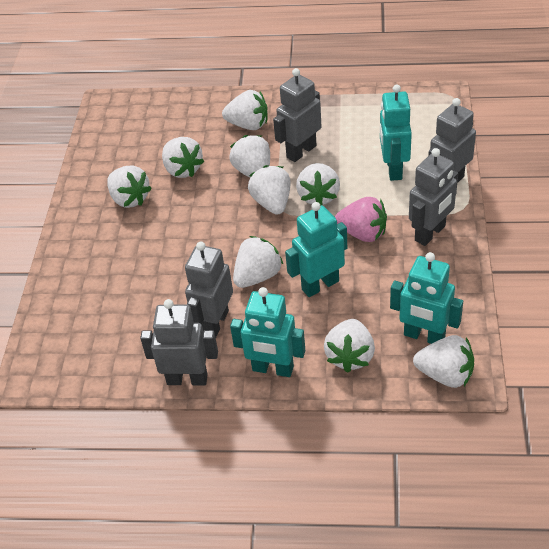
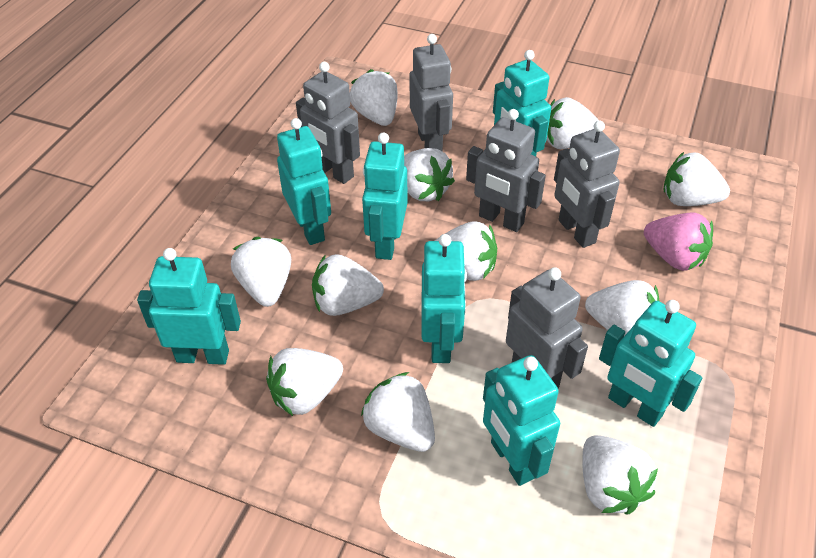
turquoise robot: 4 -> 7
white strawberry: 9 -> 11

